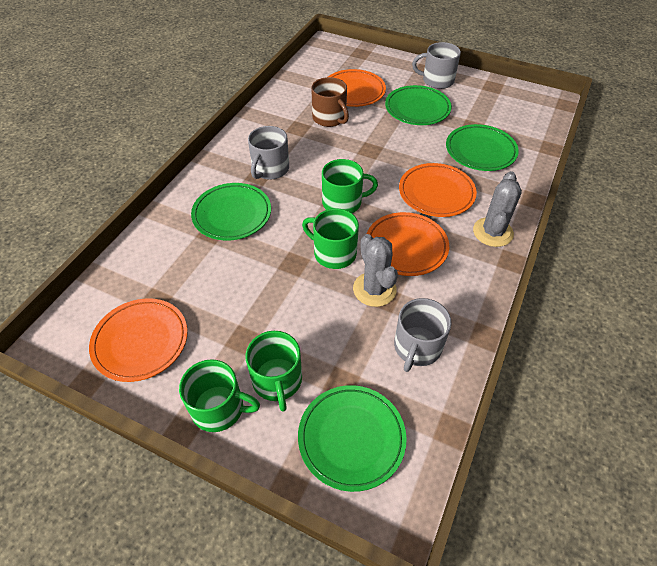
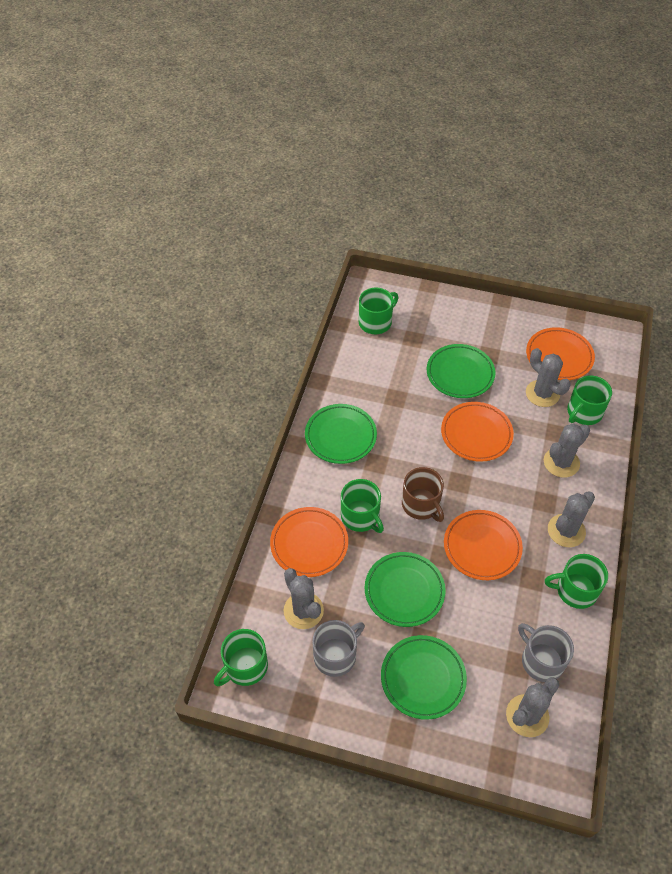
green mug: 4 -> 5
grey cactus: 2 -> 5
grey mug: 3 -> 2

